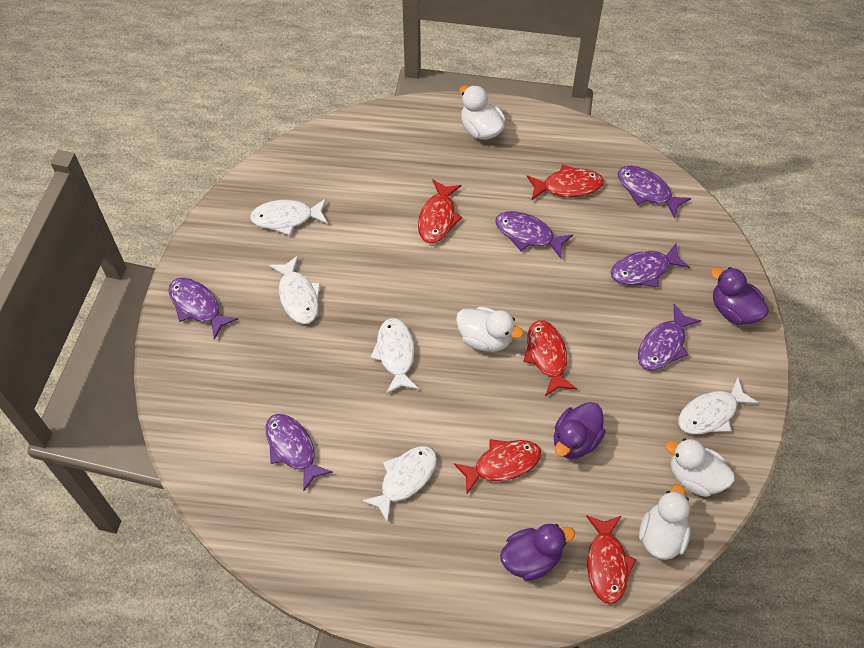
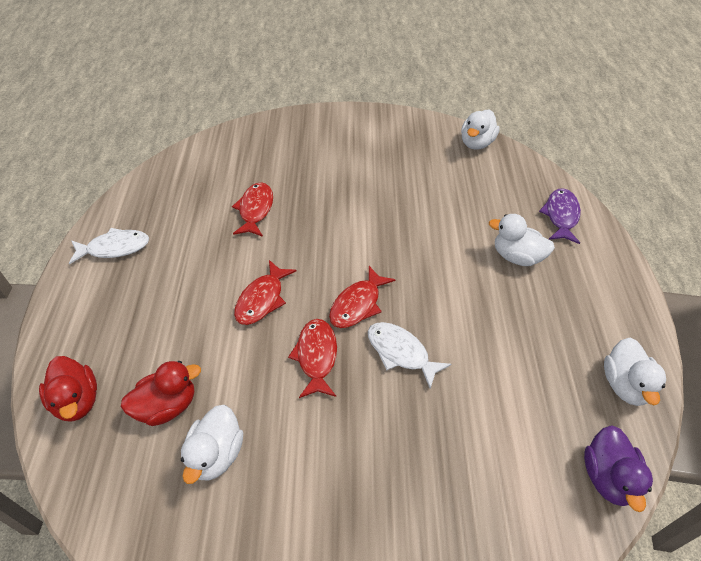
purple duck: 3 -> 1
purple fish: 6 -> 1
red duck: 0 -> 2
red fish: 5 -> 4
white fish: 5 -> 2

